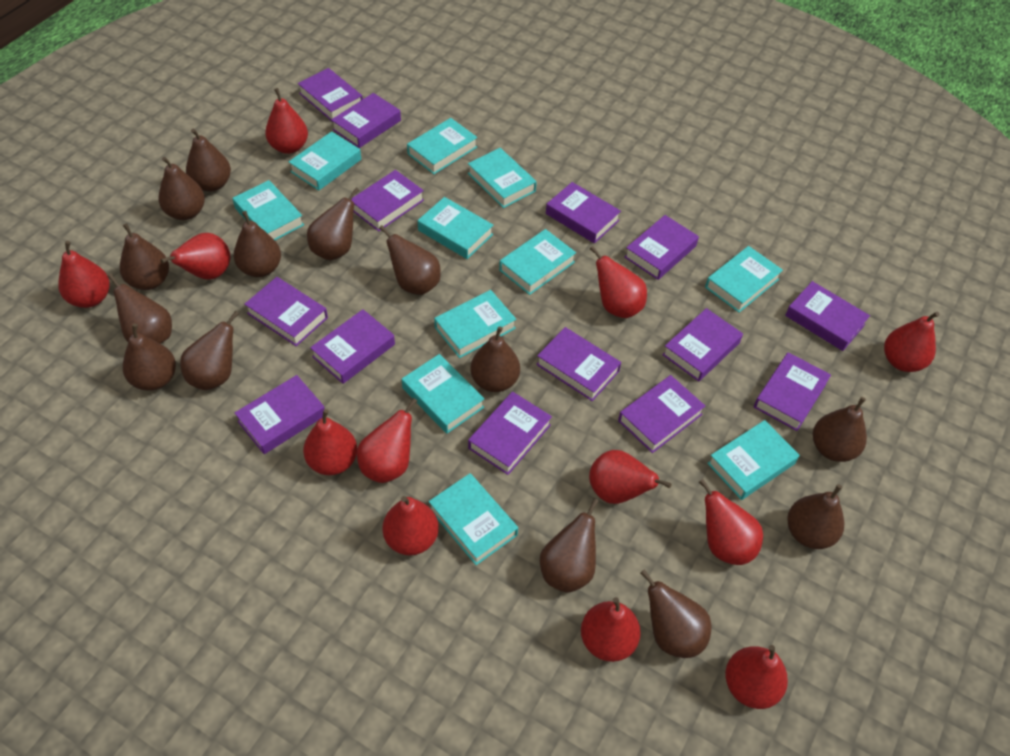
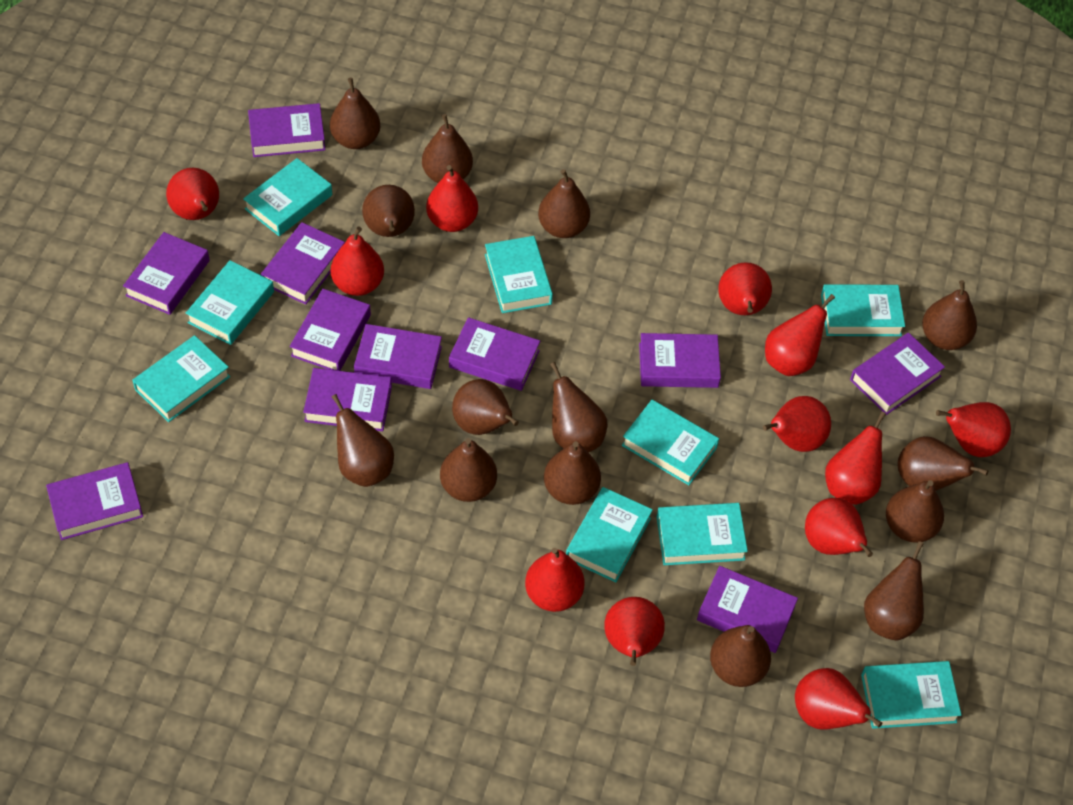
purple book: 14 -> 11
turquoise book: 11 -> 9

